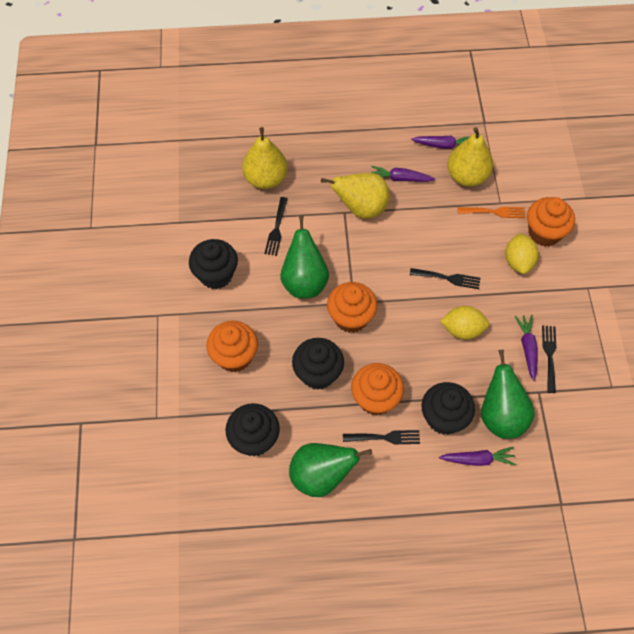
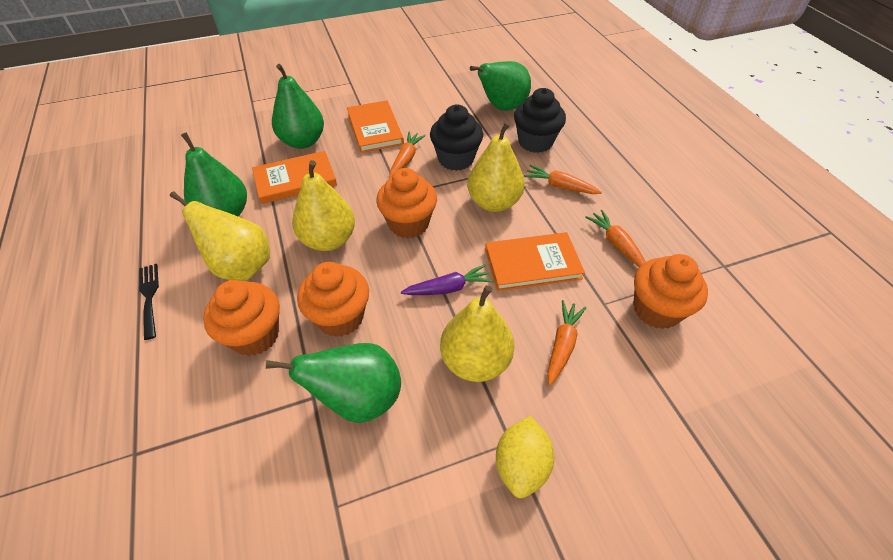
black cupcake: 4 -> 2
black fork: 4 -> 1
green pear: 3 -> 4
orange book: 0 -> 3
orange carrot: 0 -> 4
orange fork: 1 -> 0
purple carrot: 4 -> 1
yellow lemon: 2 -> 1
yellow pear: 3 -> 4

